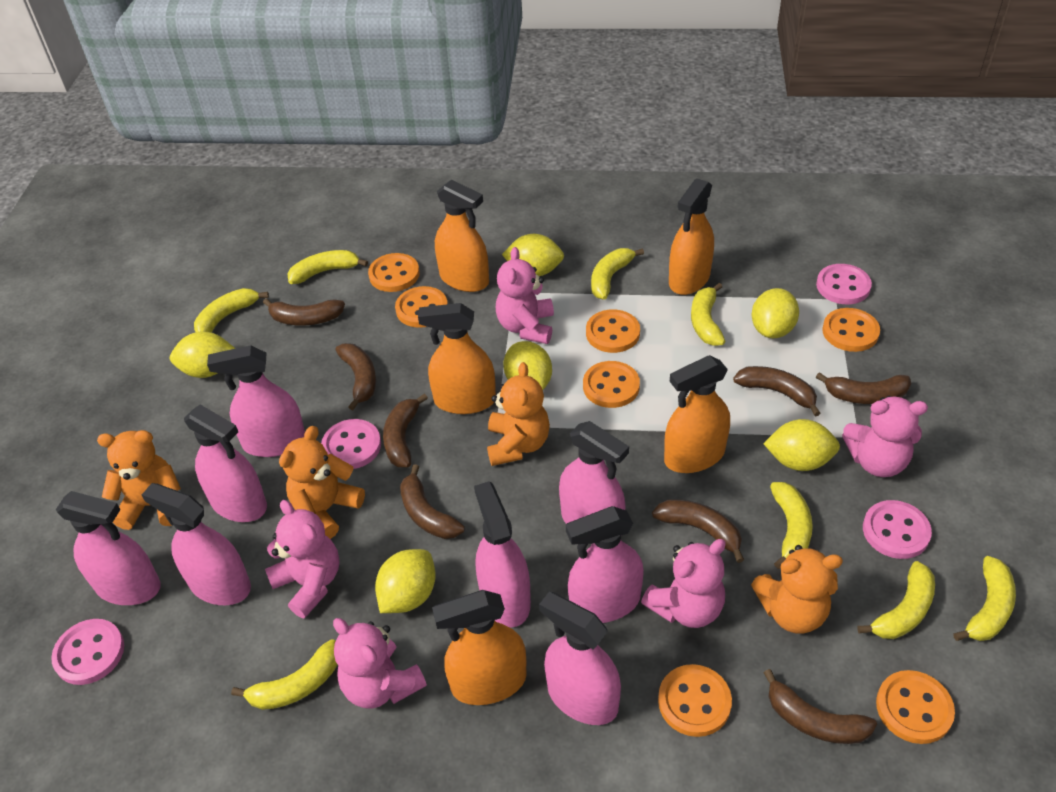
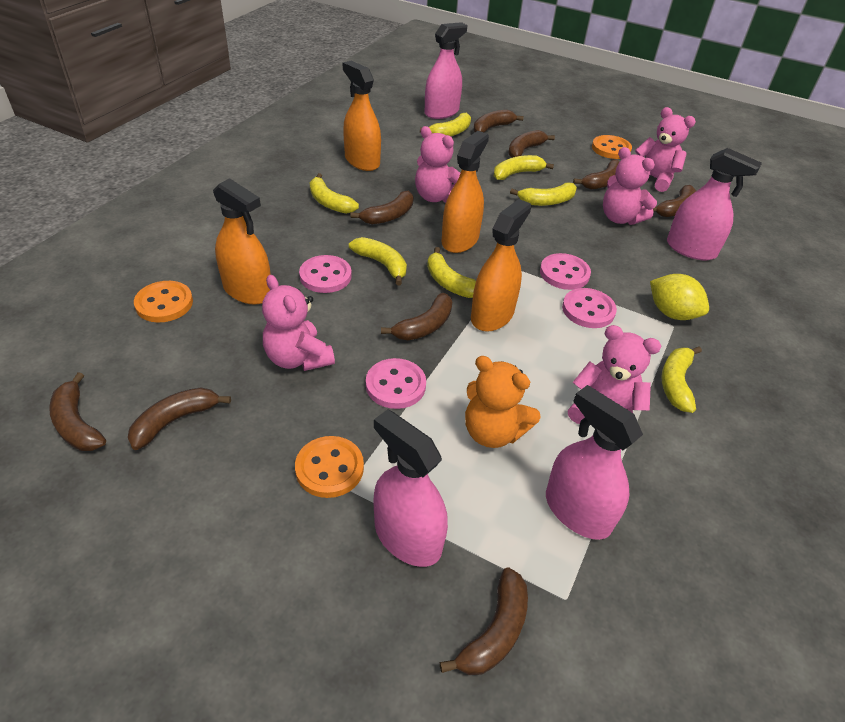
brown banana: 8 -> 9
orange button: 7 -> 3
orange spray bottle: 5 -> 4
orange teddy bear: 4 -> 1
pink spray bottle: 8 -> 4
yellow banana: 8 -> 7
yellow lemon: 6 -> 1

